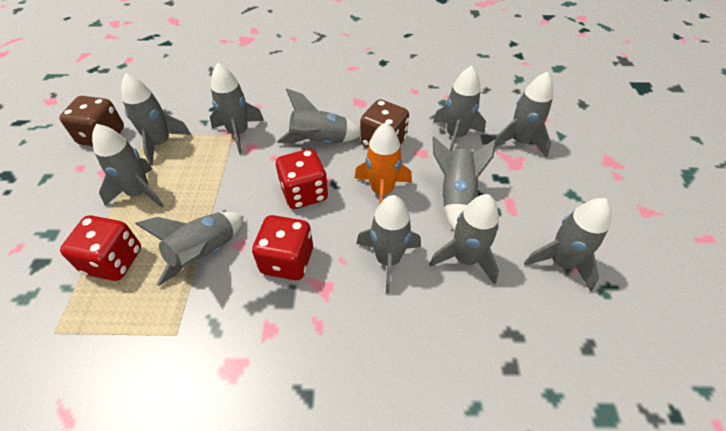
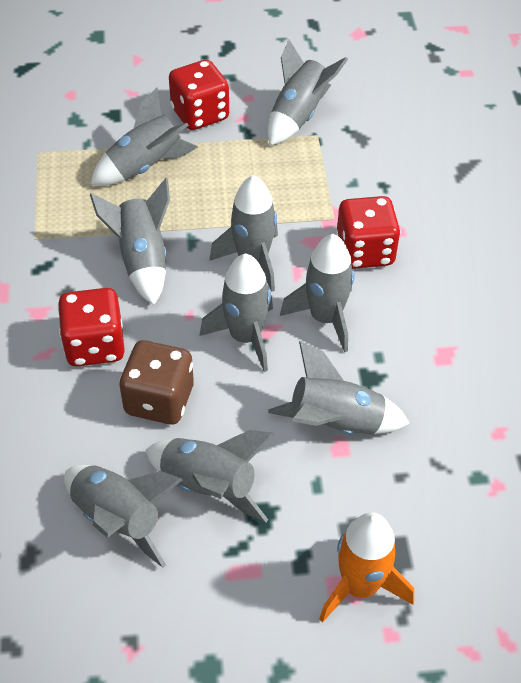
brown dice: 2 -> 1
grey rocket: 11 -> 9

